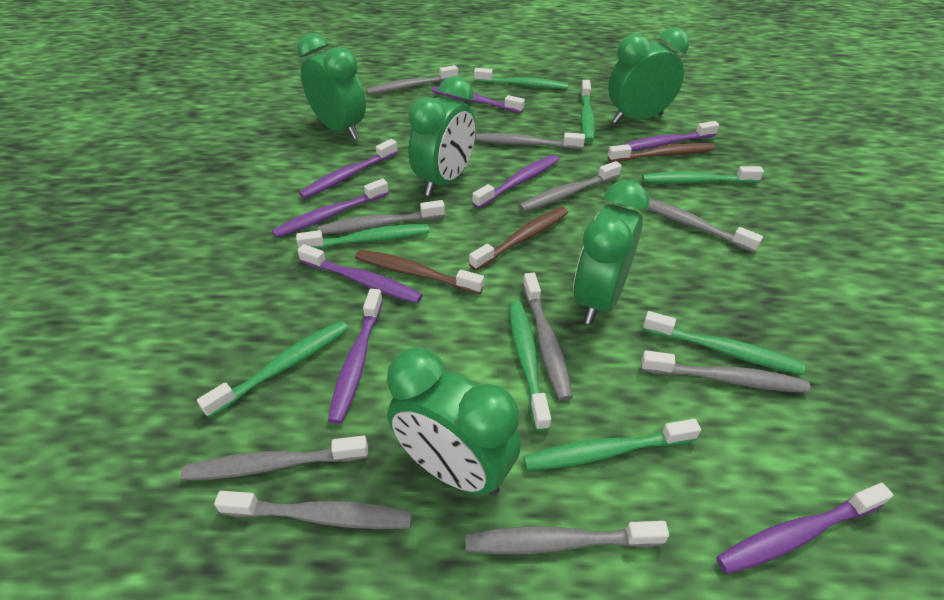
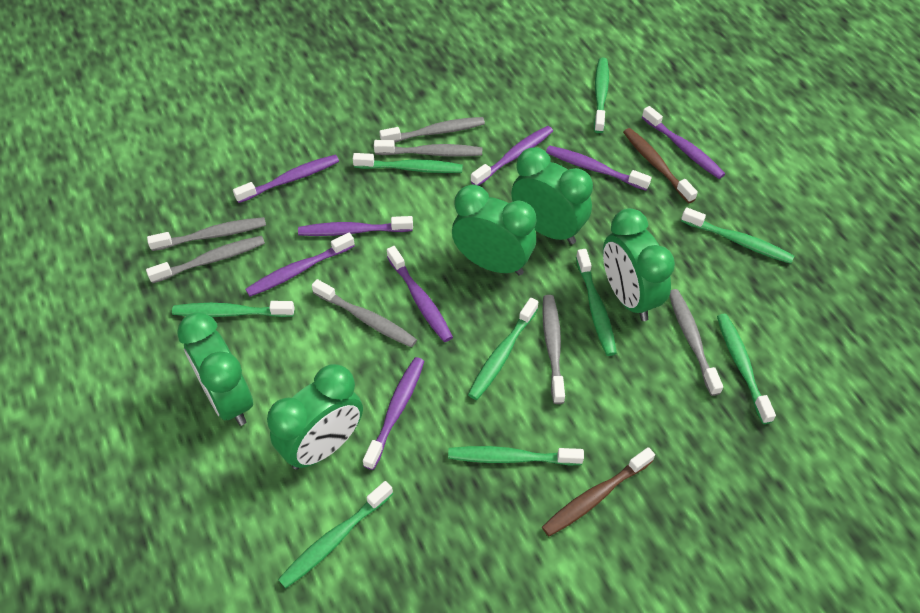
brown toothbrush: 3 -> 2
green toothbrush: 8 -> 9
grey toothbrush: 10 -> 7

